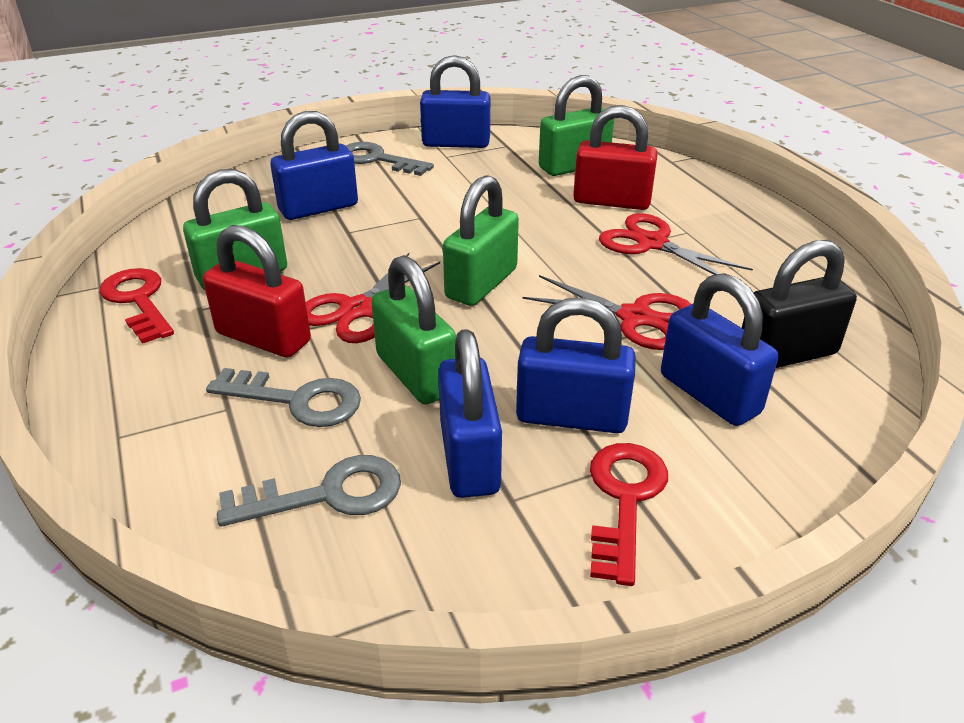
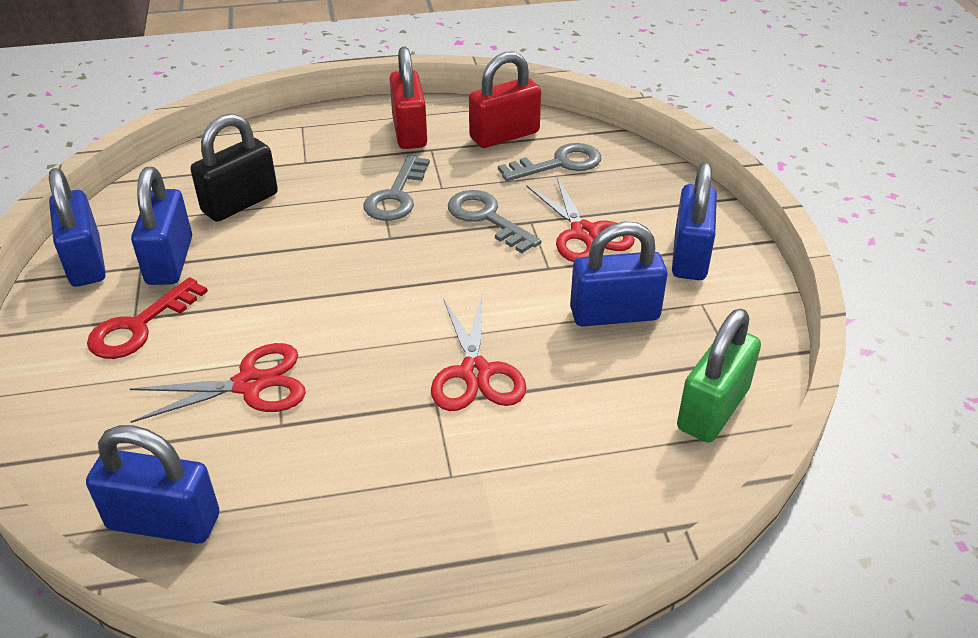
green padlock: 4 -> 1
red key: 2 -> 1

